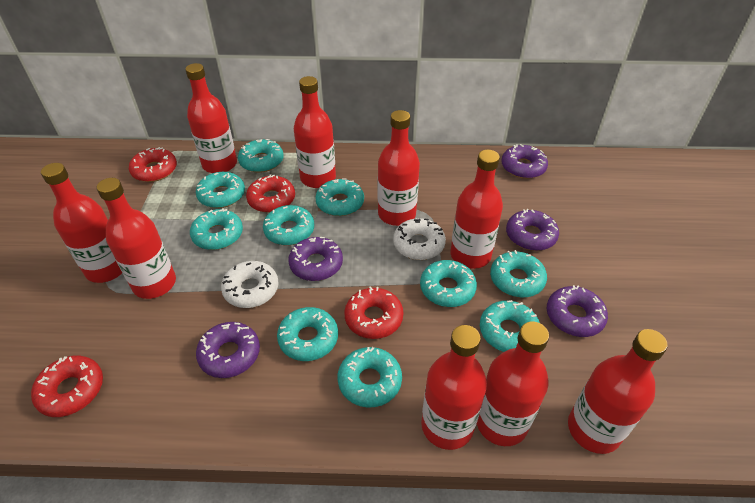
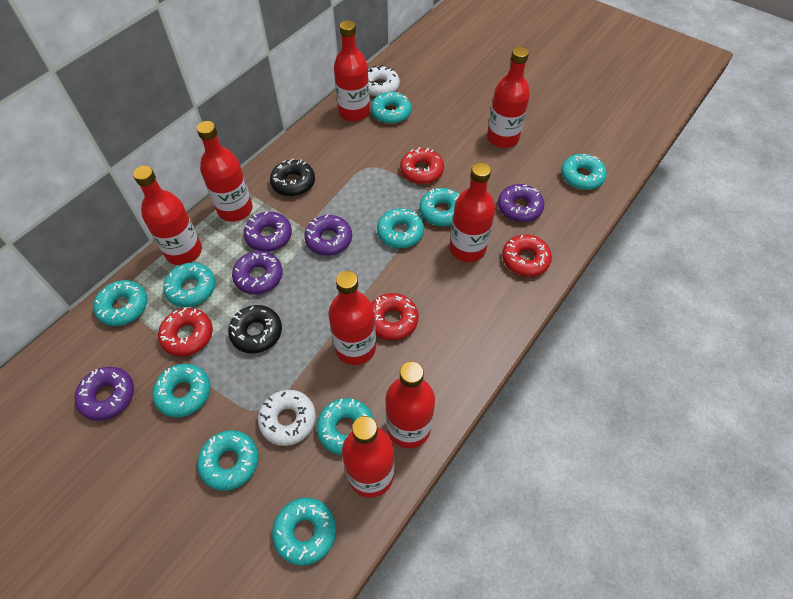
black donut: 0 -> 2
red bottle: 9 -> 8

